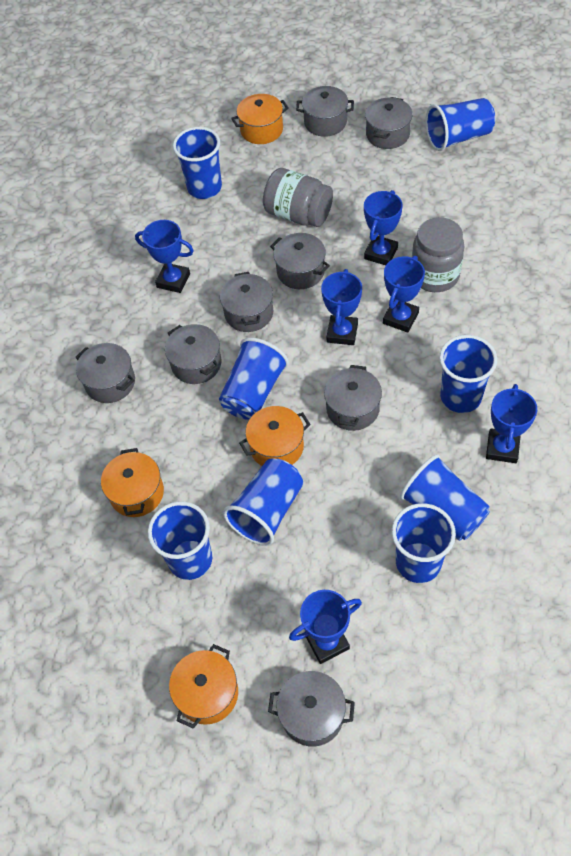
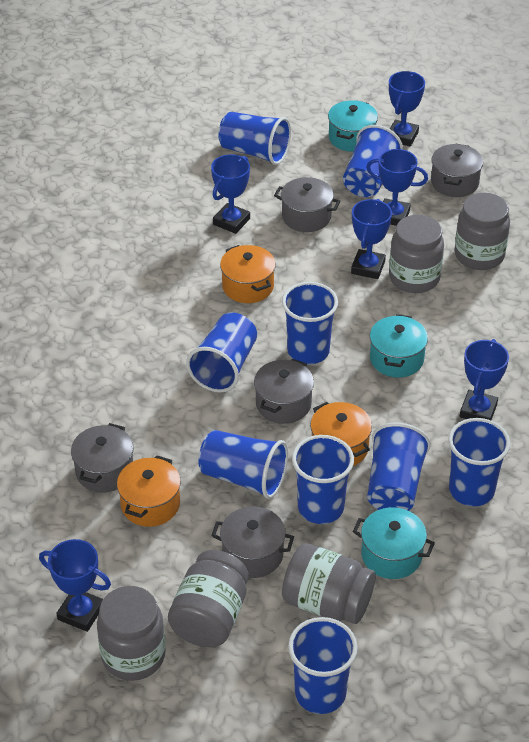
blue cup: 8 -> 9
grey jar: 2 -> 5
grey pot: 8 -> 5
orange pot: 4 -> 3
turquoise pot: 0 -> 3

